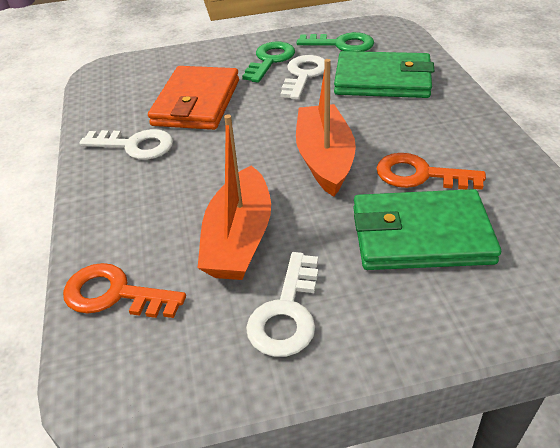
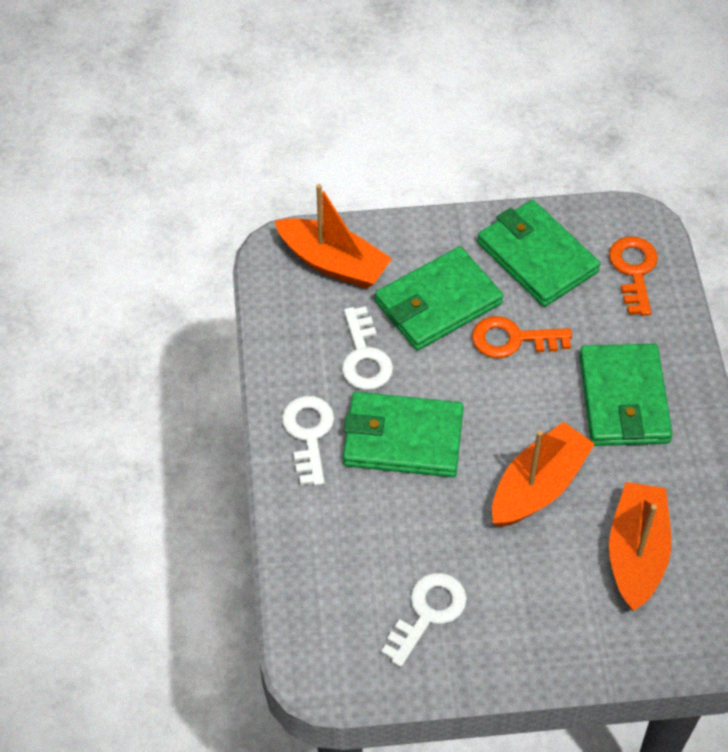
green key: 2 -> 0
green wallet: 2 -> 4
orange boat: 2 -> 3
orange wallet: 1 -> 0

